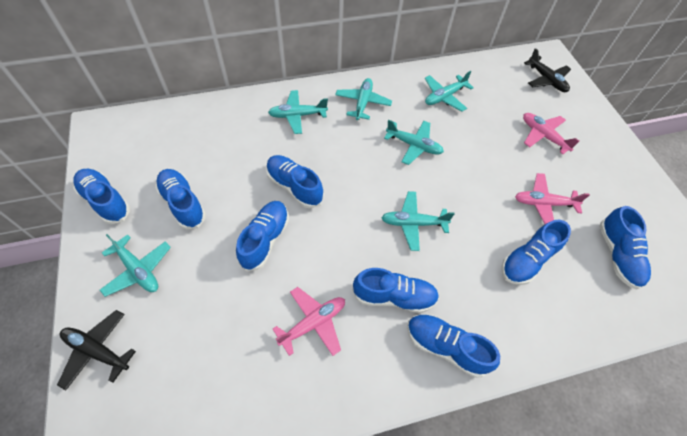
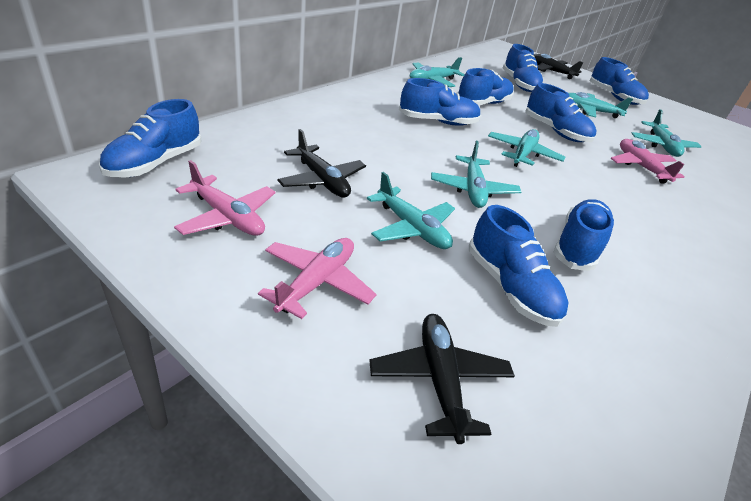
black plane: 2 -> 3

